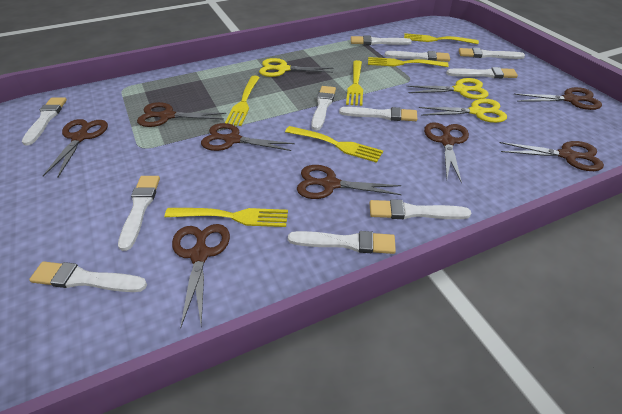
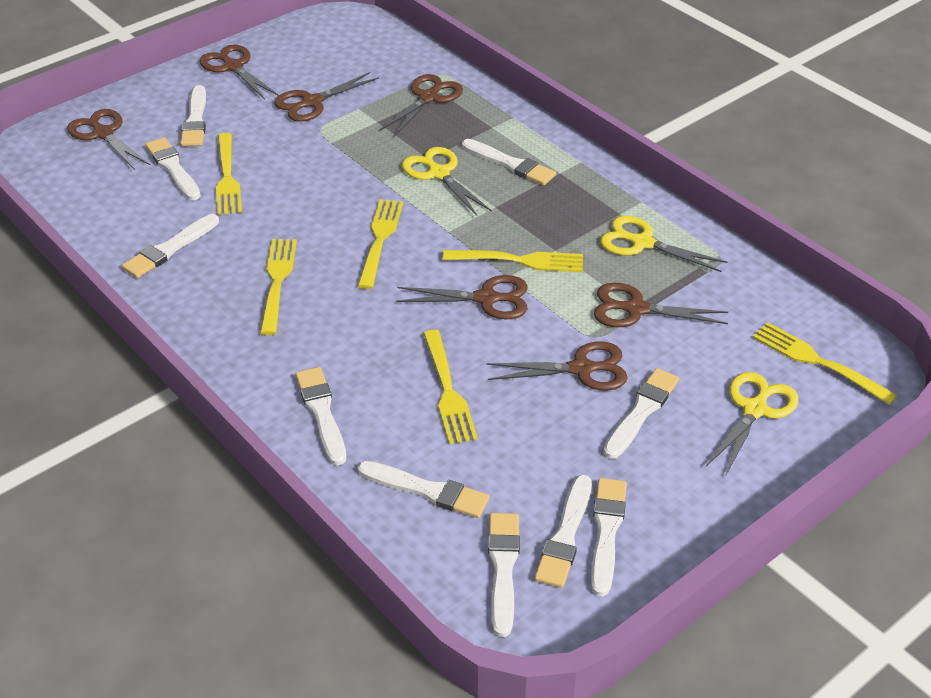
brown scissors: 8 -> 7
white brush: 11 -> 10

